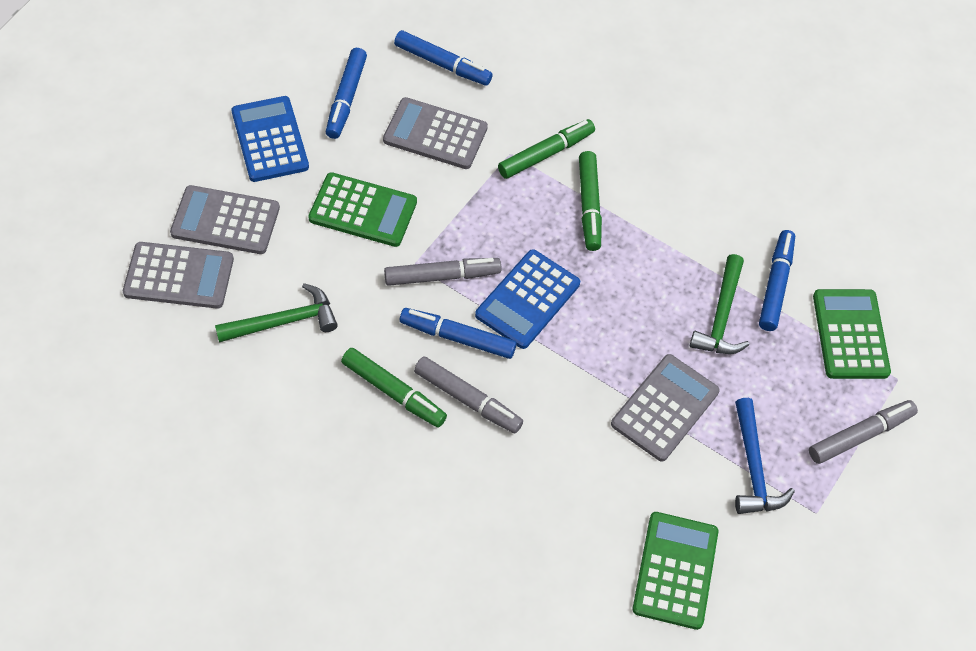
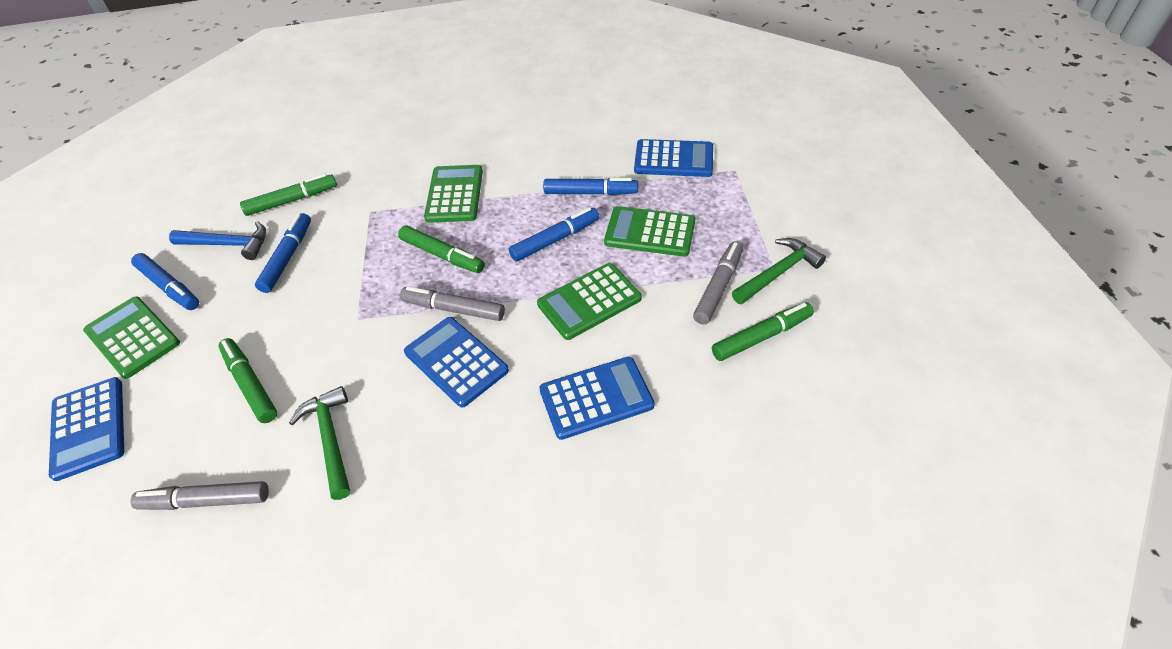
blue calculator: 2 -> 4
green calculator: 3 -> 4
green marker: 3 -> 4
grey calculator: 4 -> 0

